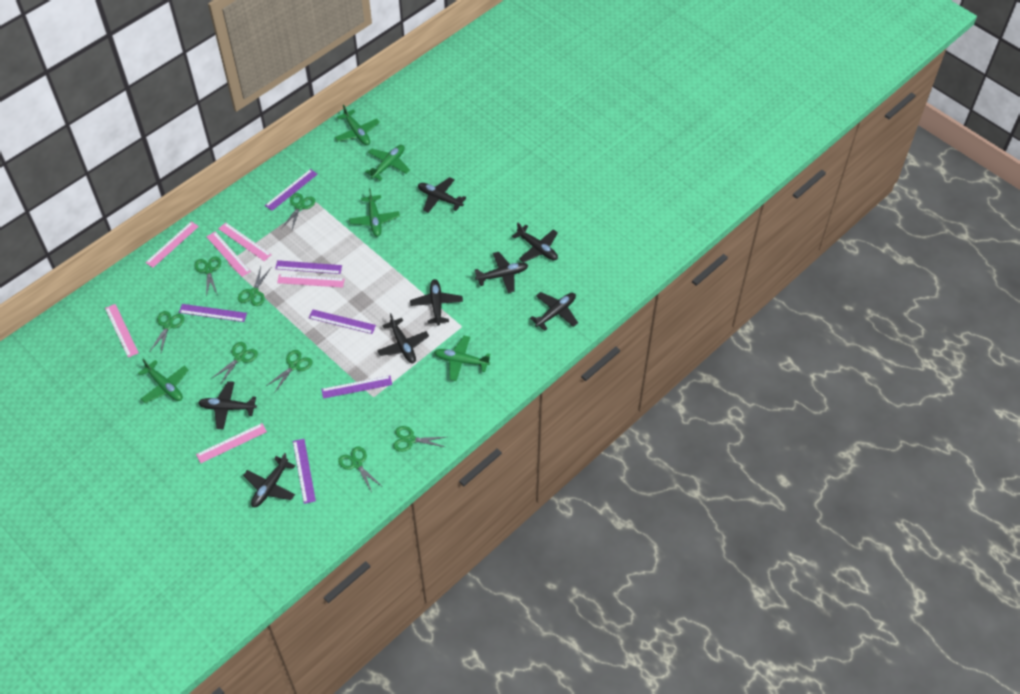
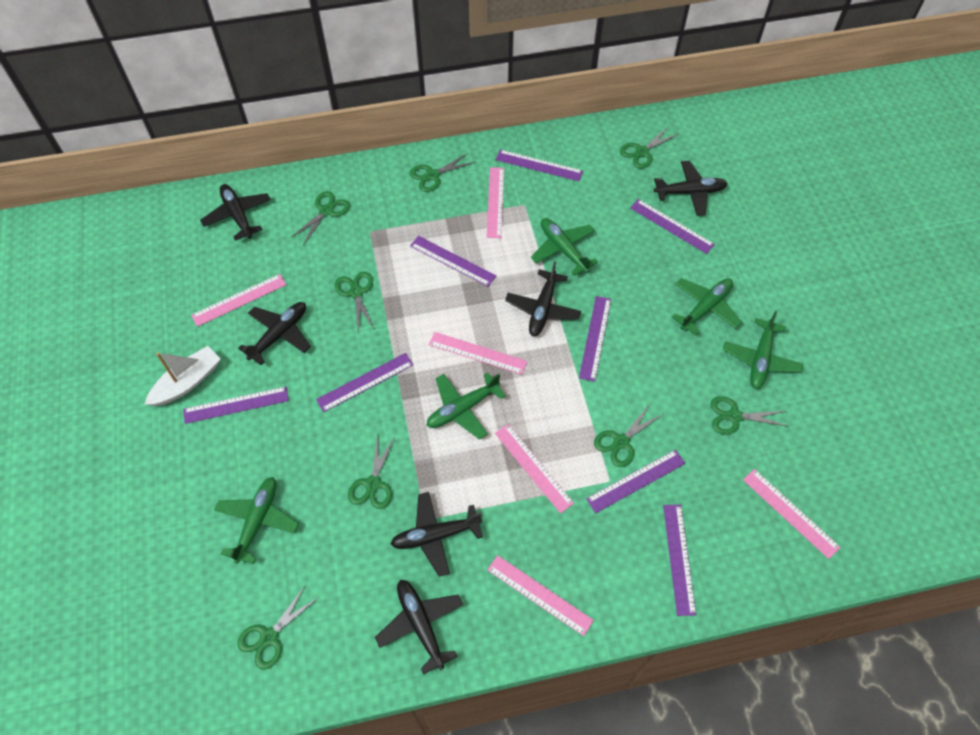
black plane: 8 -> 6
purple ruler: 6 -> 8
white boat: 0 -> 1

